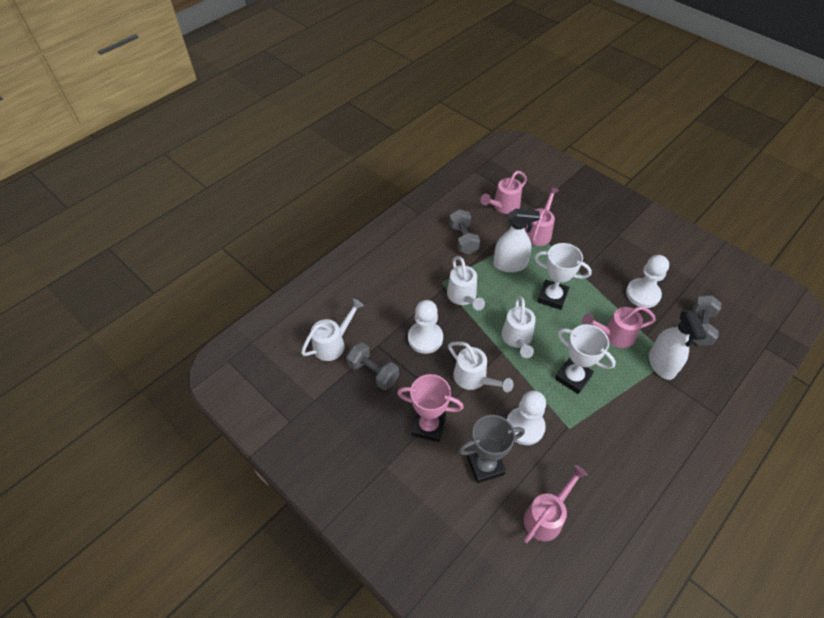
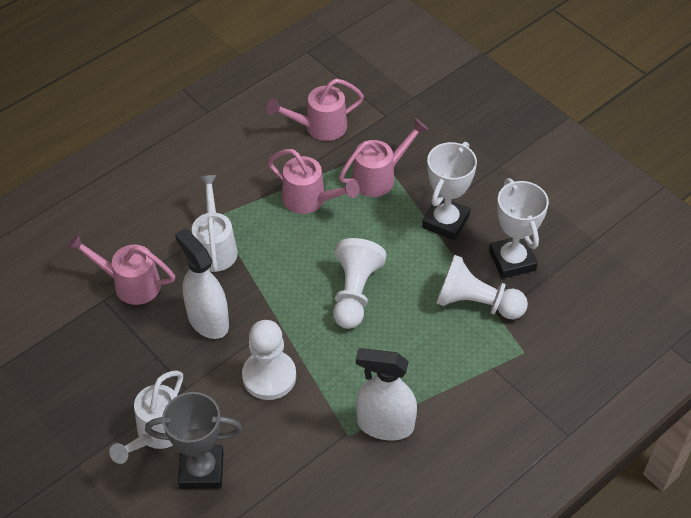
grey dumbbell: 3 -> 0
pink trophy: 1 -> 0
white watering can: 4 -> 2

